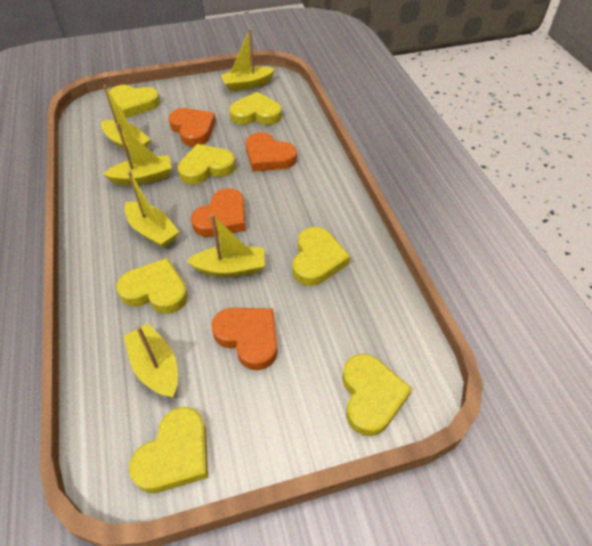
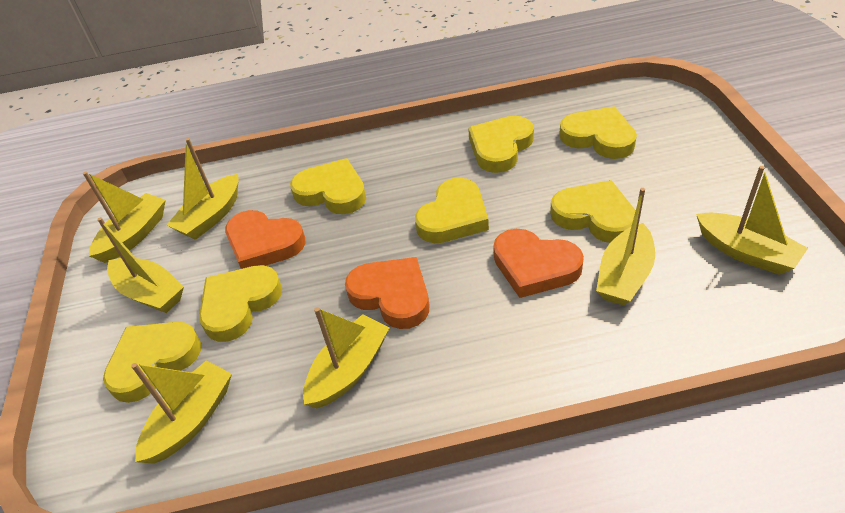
orange heart: 4 -> 3
yellow boat: 6 -> 7

